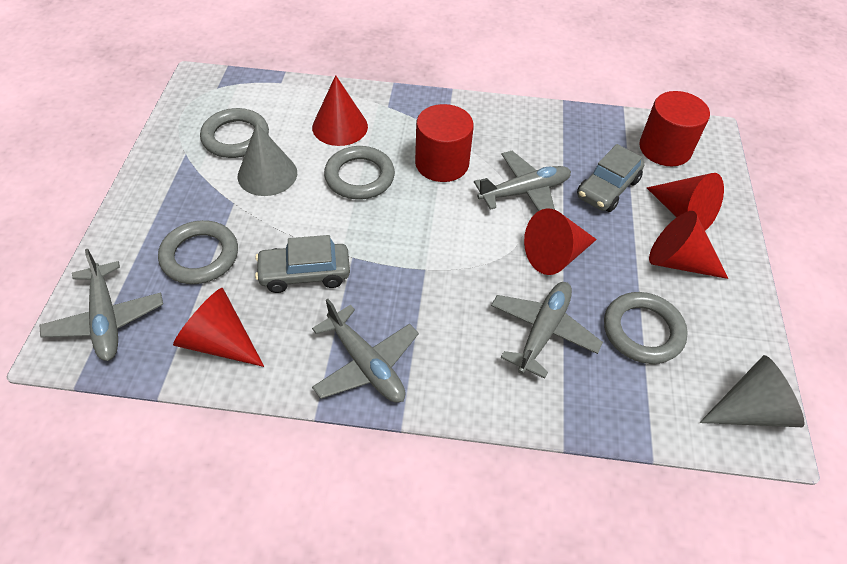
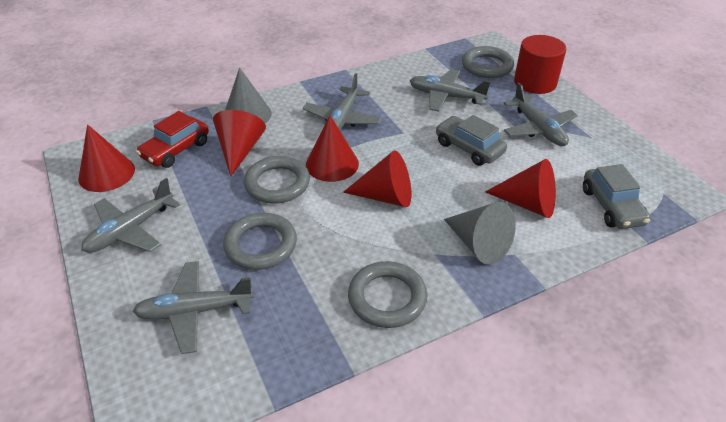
grey plane: 4 -> 5
red car: 0 -> 1
red cylinder: 2 -> 1

